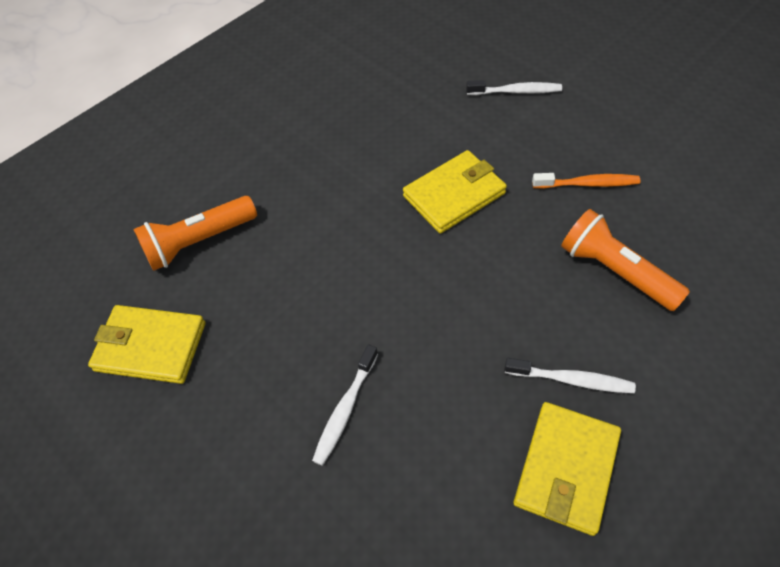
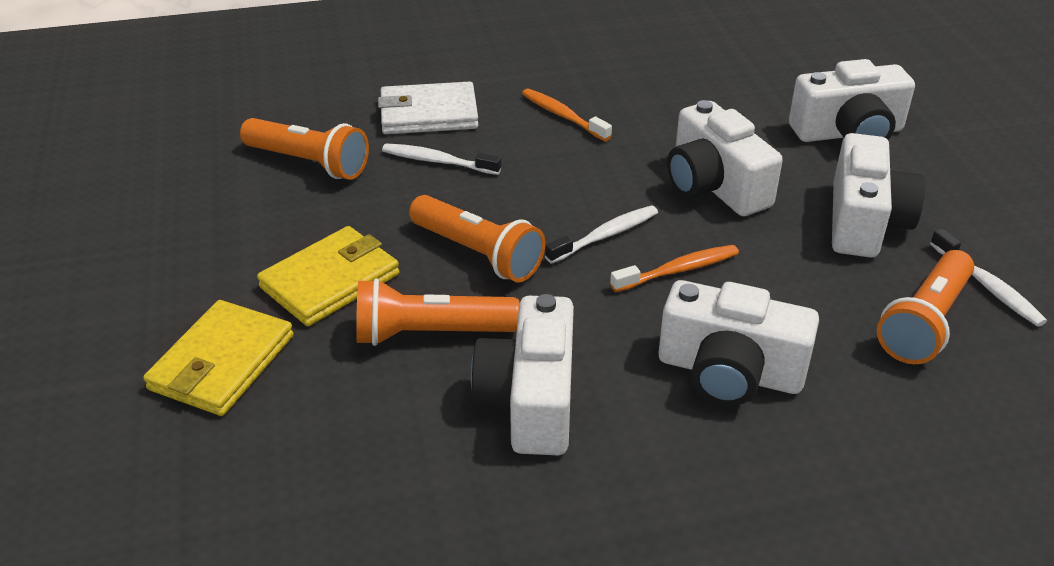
orange flashlight: 2 -> 4
orange toothbrush: 1 -> 2
white camera: 0 -> 5
white wallet: 0 -> 1
yellow wallet: 3 -> 2

